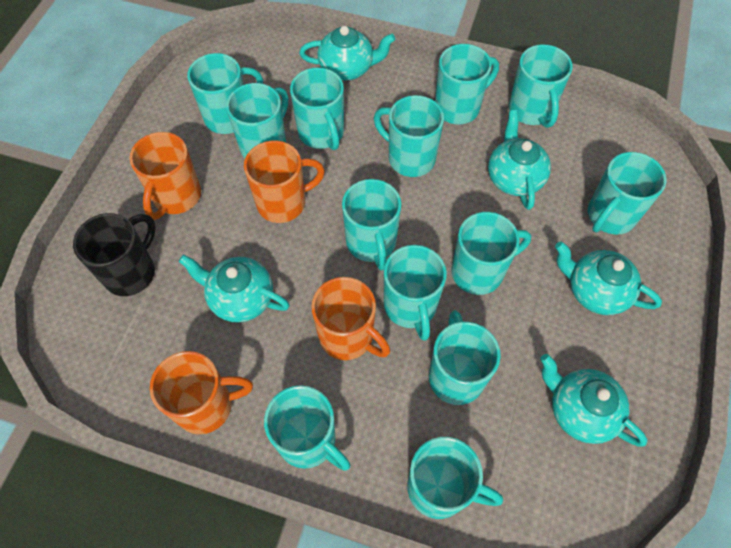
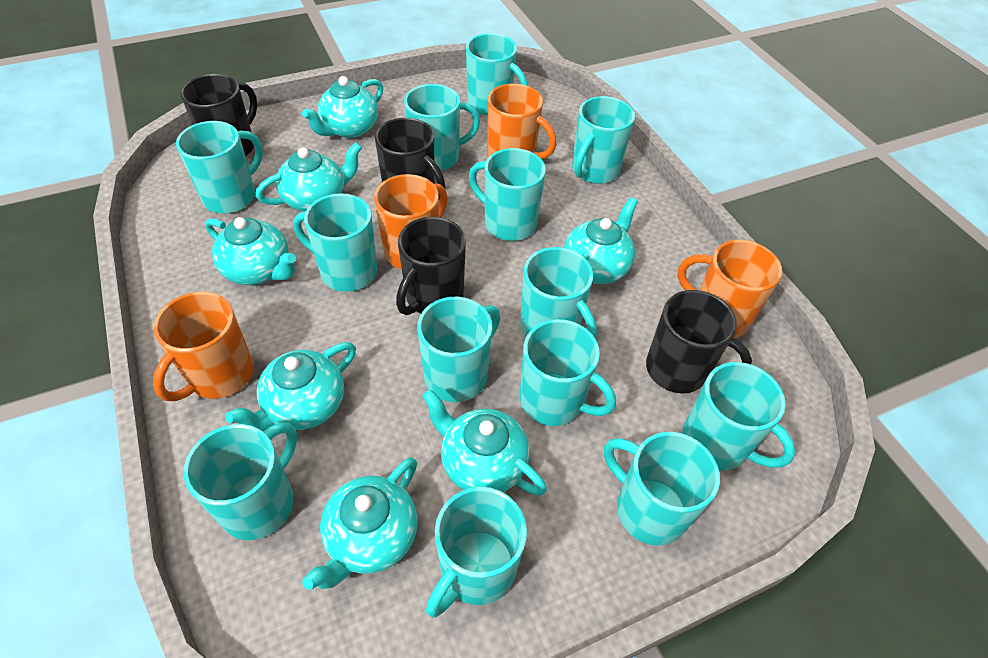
black mug: 1 -> 4
turquoise teapot: 5 -> 7

